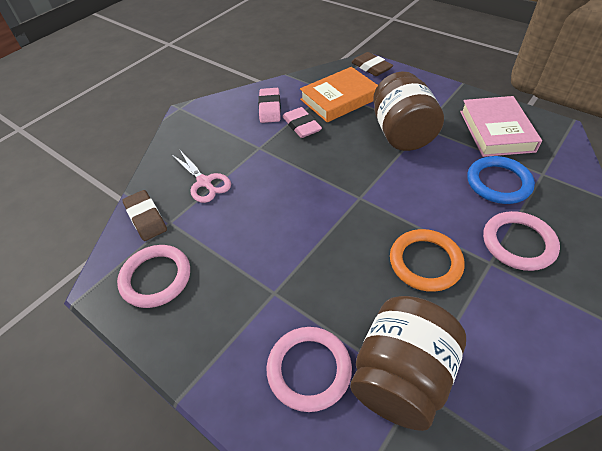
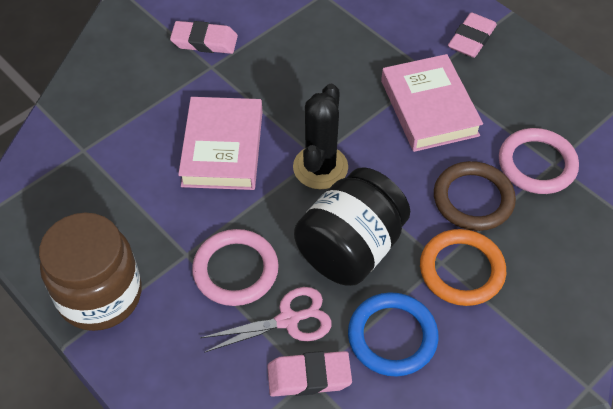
black cactus: 0 -> 1
black jar: 0 -> 1
brown eraser: 2 -> 0
brown jar: 2 -> 1
brown ring: 0 -> 1
orange book: 1 -> 0
pink book: 1 -> 2
pink eraser: 2 -> 3
pink ring: 3 -> 2

